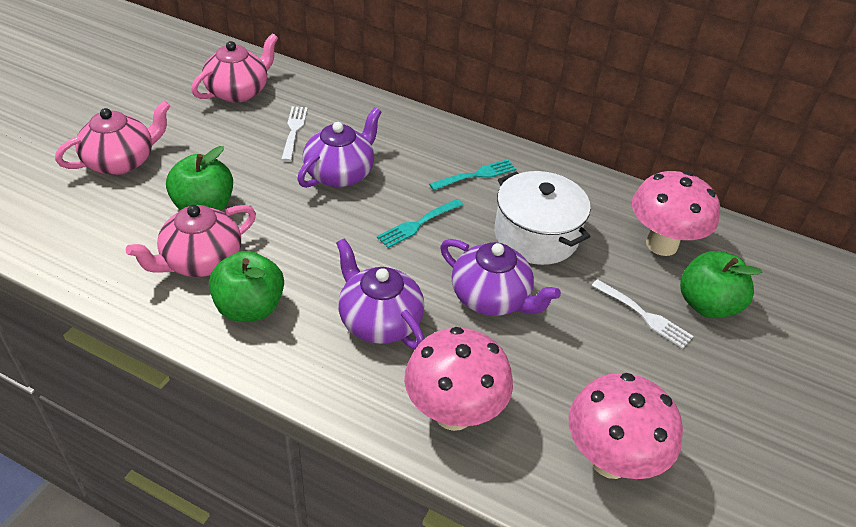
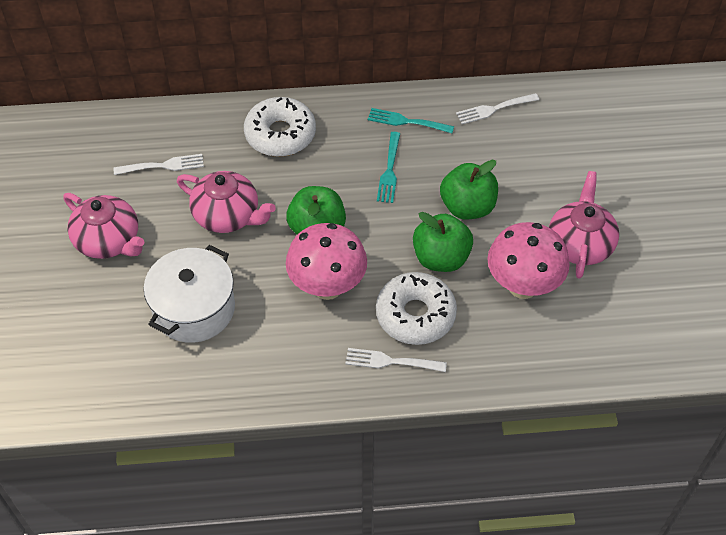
pink mushroom: 3 -> 2
purple teapot: 3 -> 0
white donut: 0 -> 2
white fork: 2 -> 3

